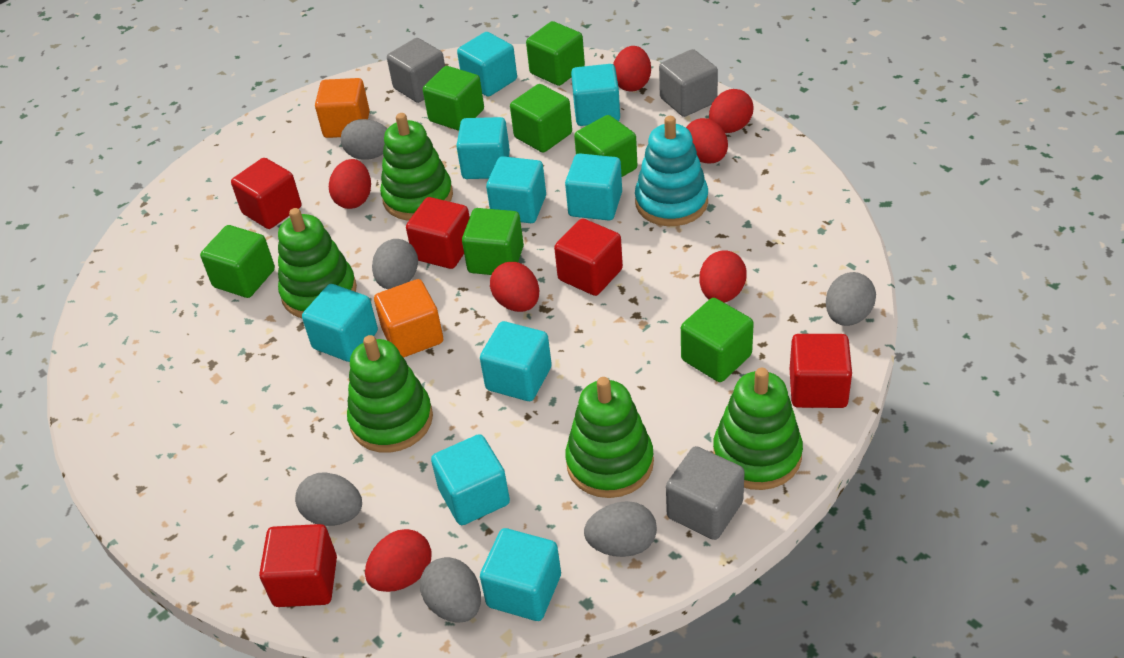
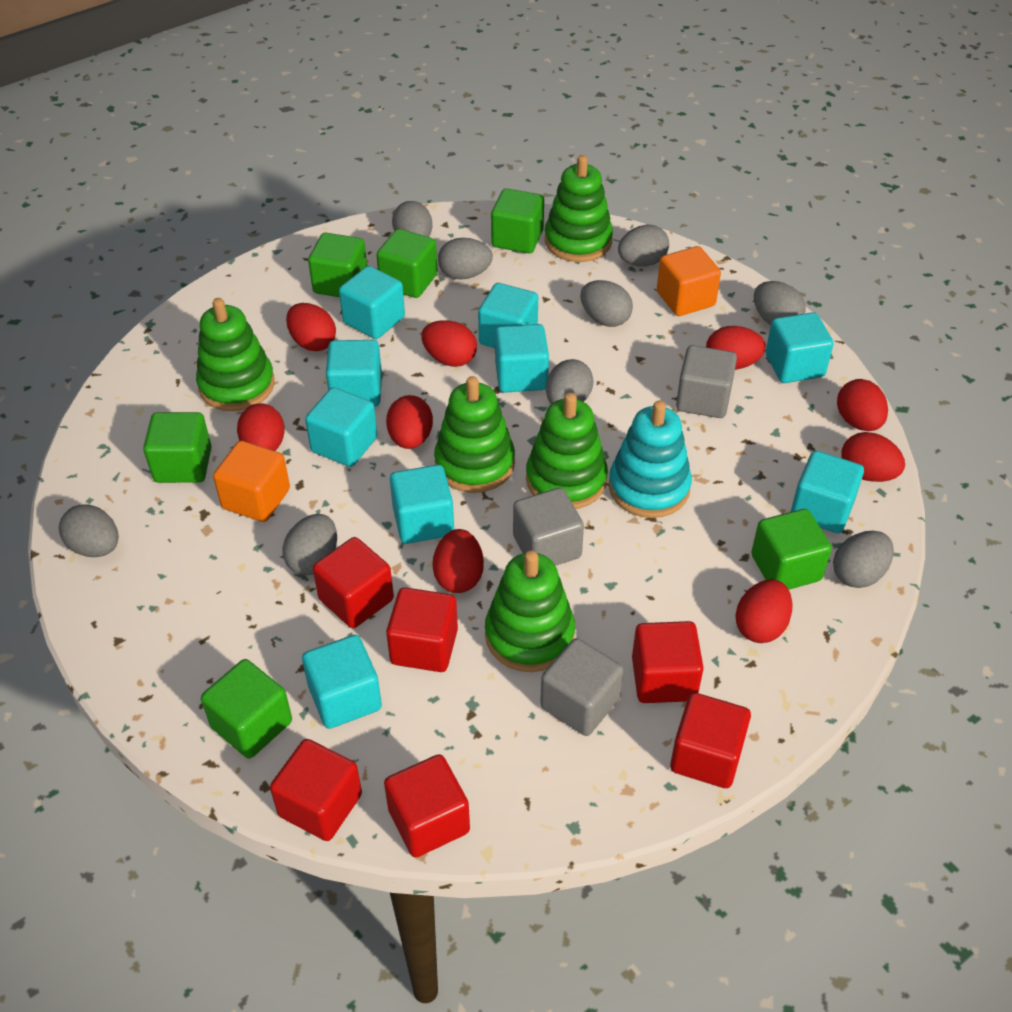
green cube: 7 -> 6
grey egg: 6 -> 9
red cube: 5 -> 6
red egg: 7 -> 9

